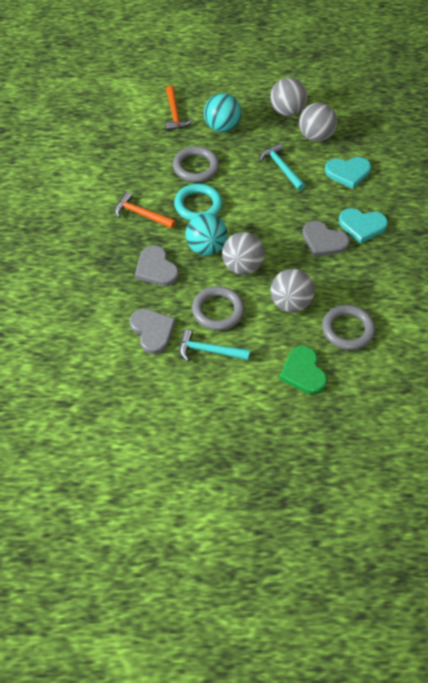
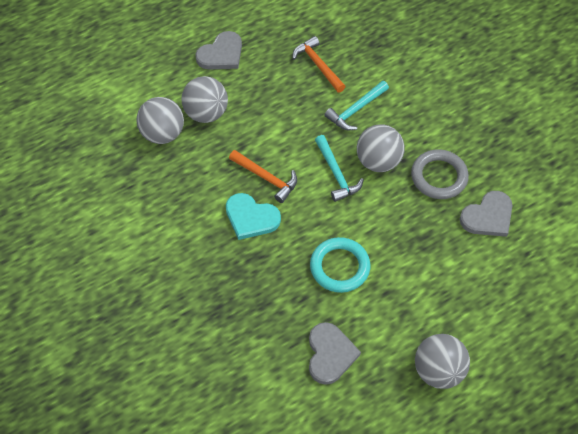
green heart: 1 -> 0
grey ring: 3 -> 1
turquoise ball: 2 -> 0
turquoise heart: 2 -> 1

